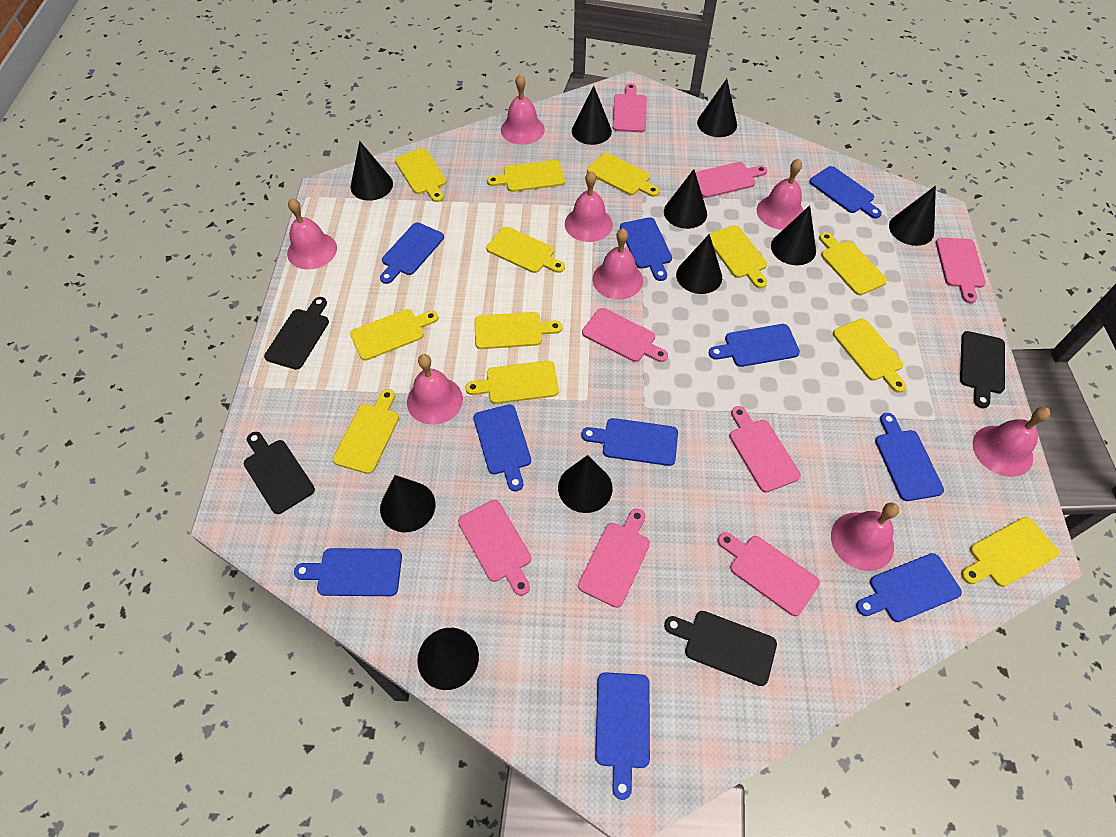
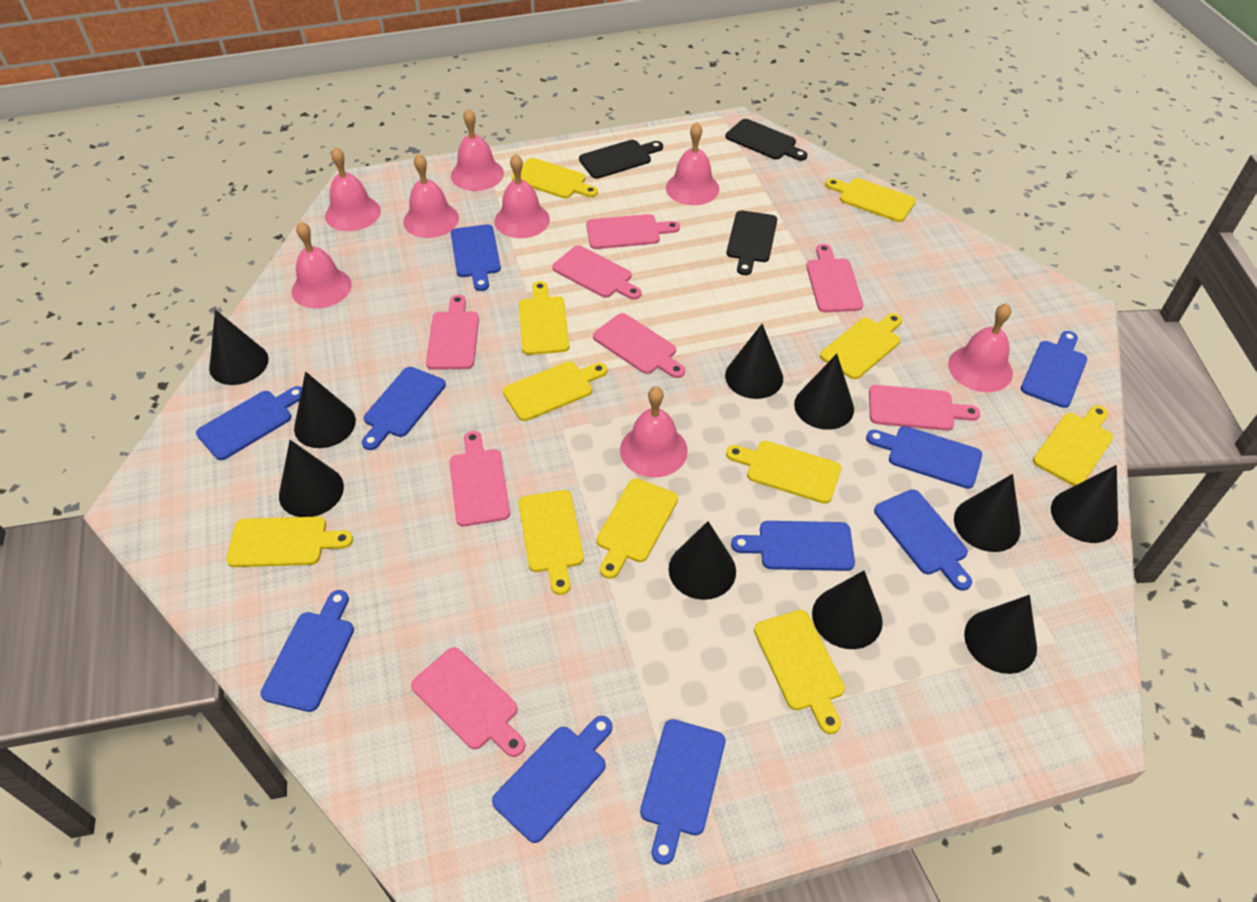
black cutting board: 4 -> 3
yellow cutting board: 12 -> 11

